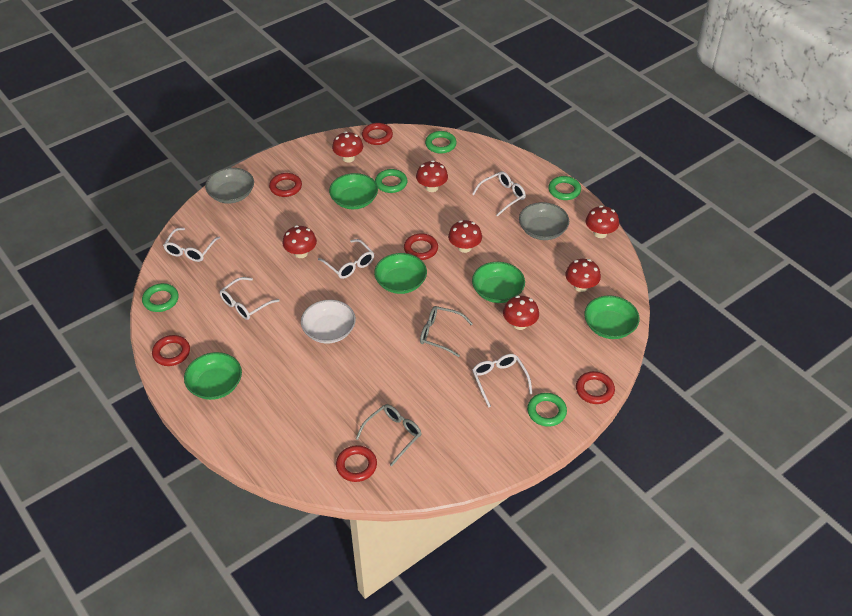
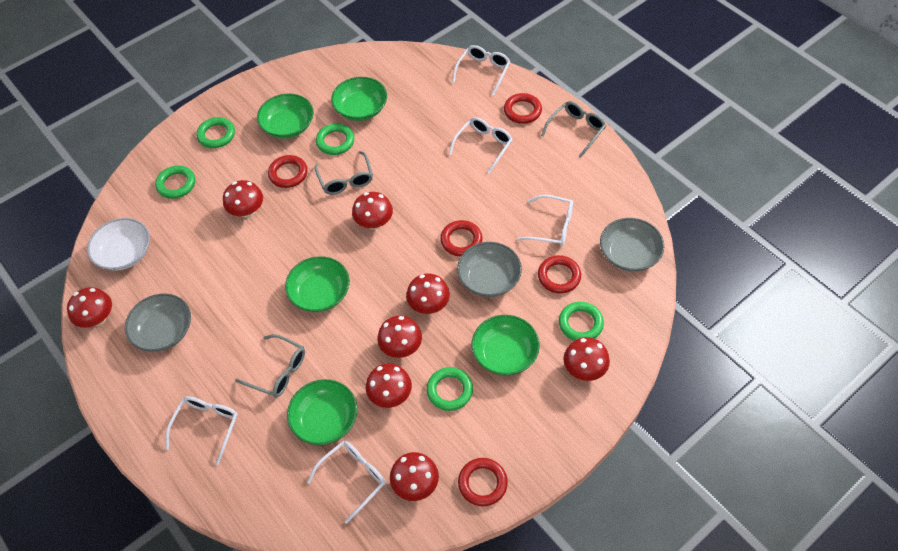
grey bowl: 2 -> 3
grey glasses: 2 -> 3
red mushroom: 7 -> 8
red ring: 6 -> 5

